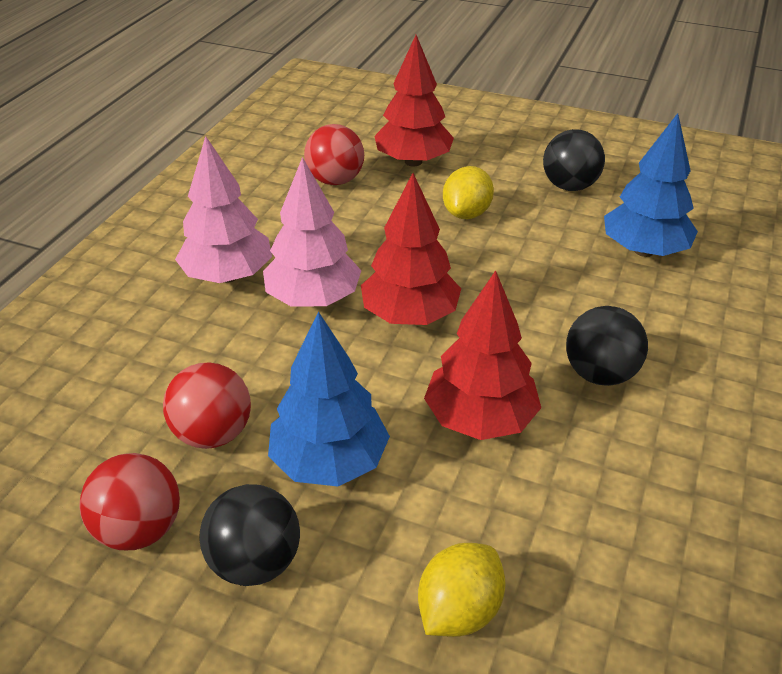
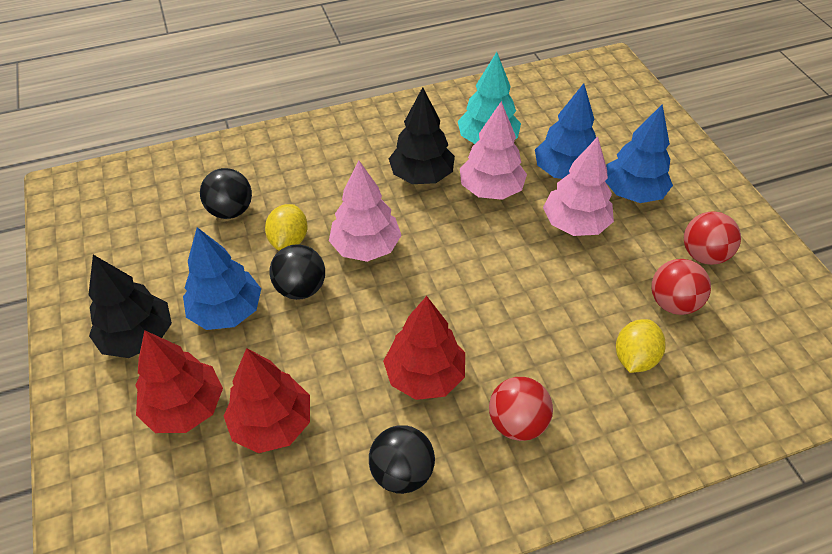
black tree: 0 -> 2
blue tree: 2 -> 3
pink tree: 2 -> 3
turquoise tree: 0 -> 1

